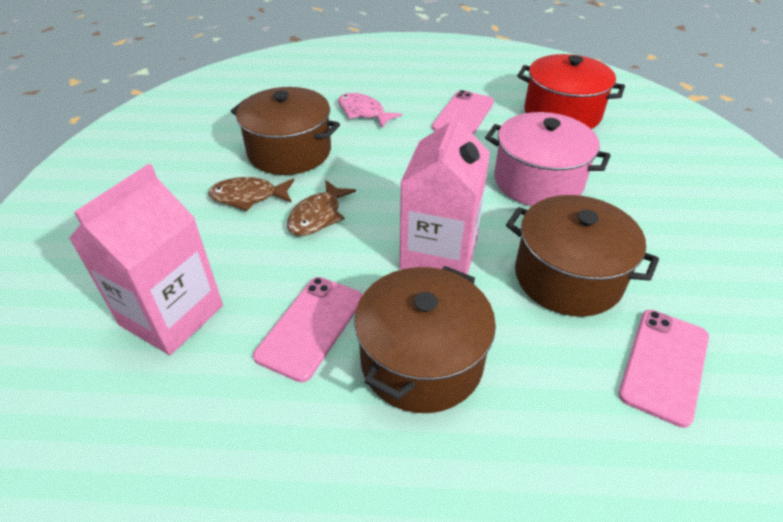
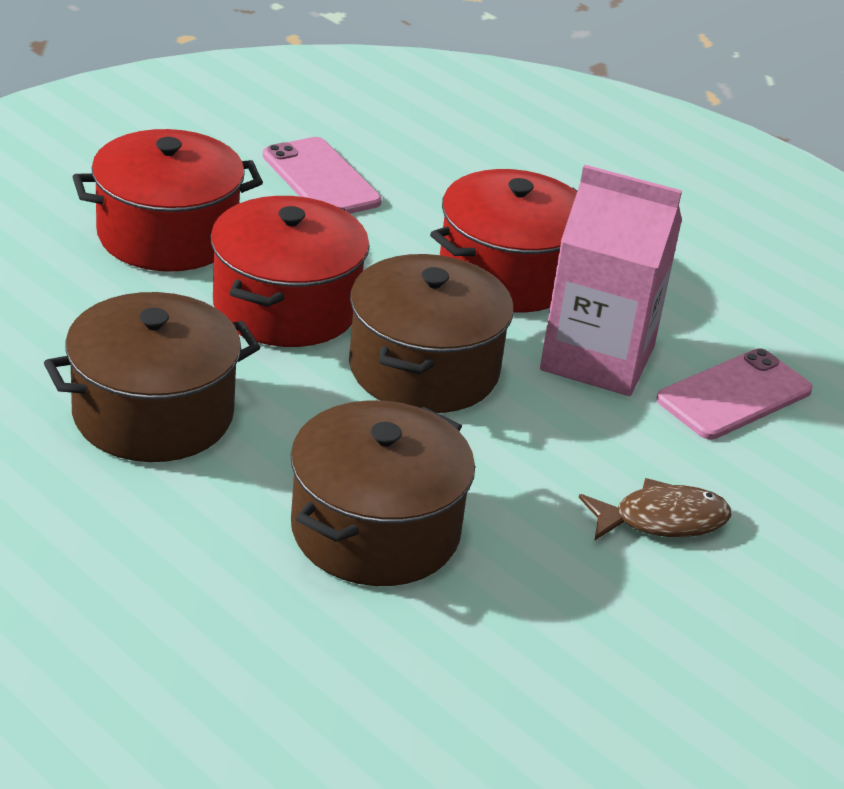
brown fish: 2 -> 1
pink carton: 2 -> 1
pink fish: 1 -> 0
pink phone: 3 -> 2
pink pot: 1 -> 0
red pot: 1 -> 3

